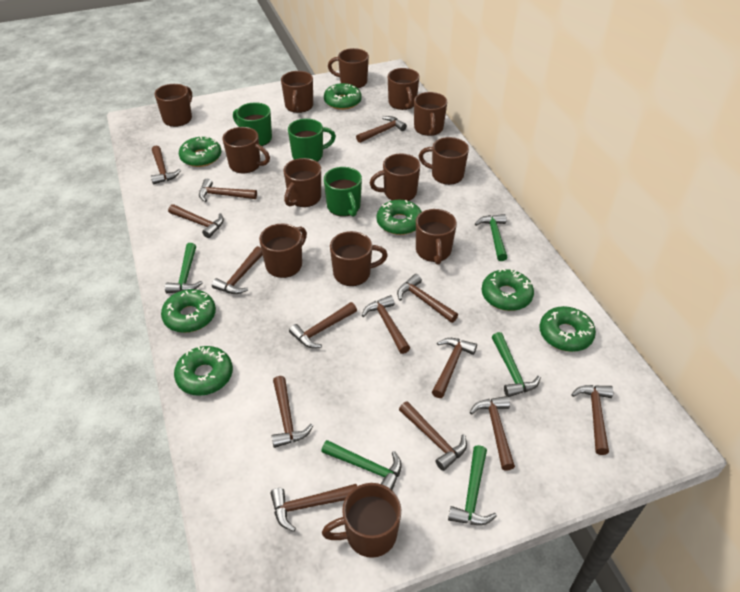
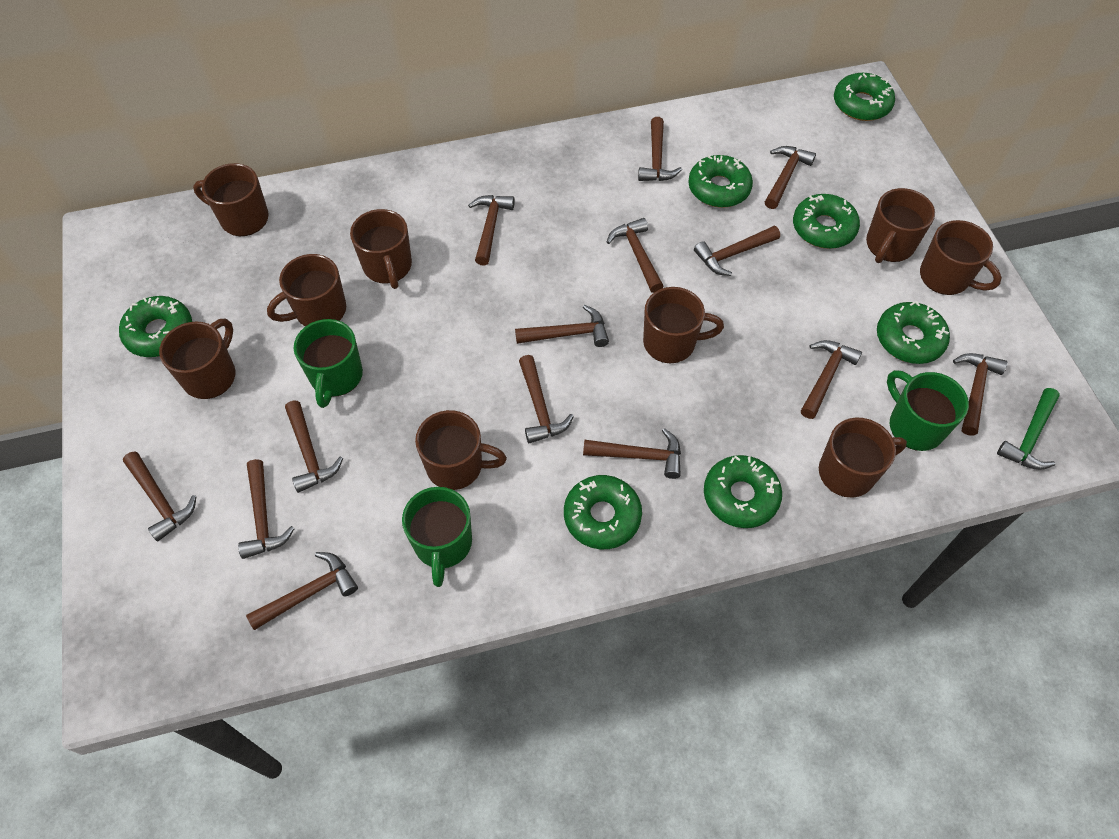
brown mug: 13 -> 9
green hammer: 5 -> 1

